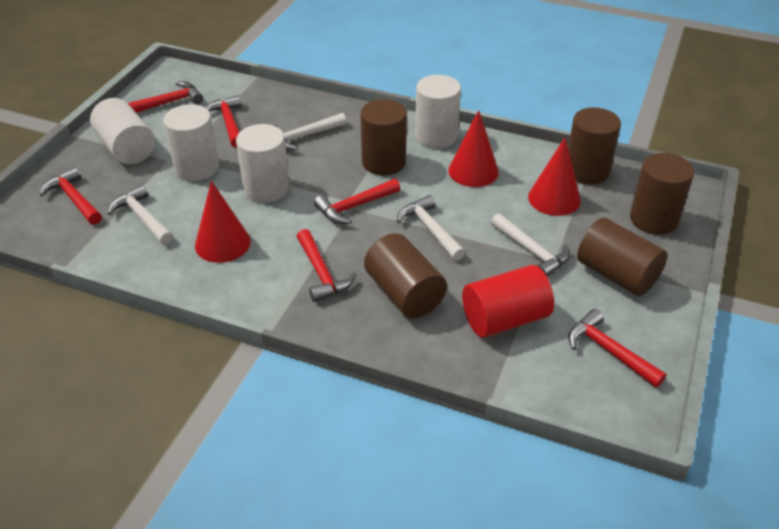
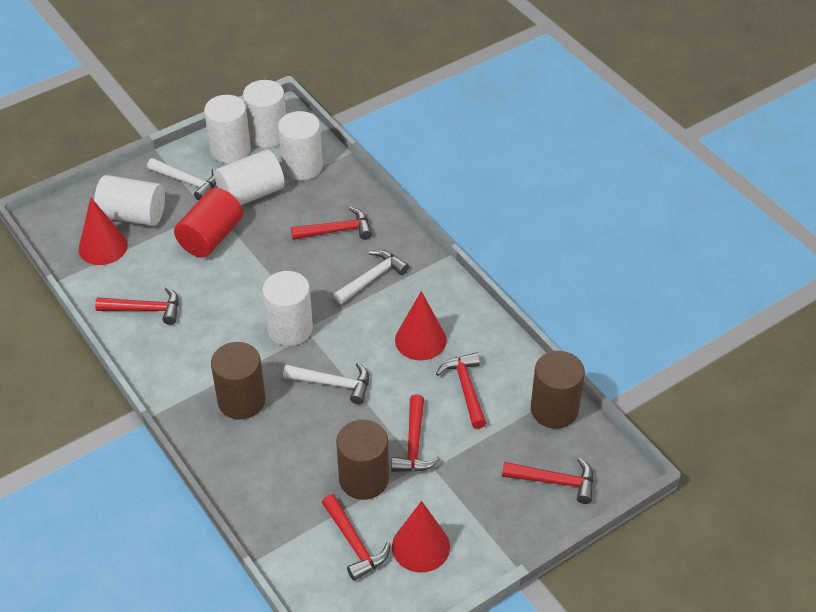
brown cylinder: 5 -> 3
white cylinder: 4 -> 6
white hammer: 4 -> 3

